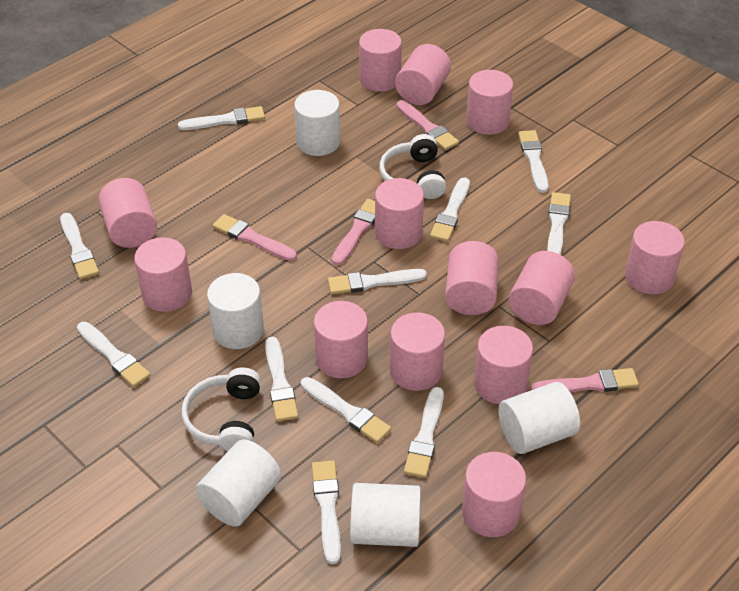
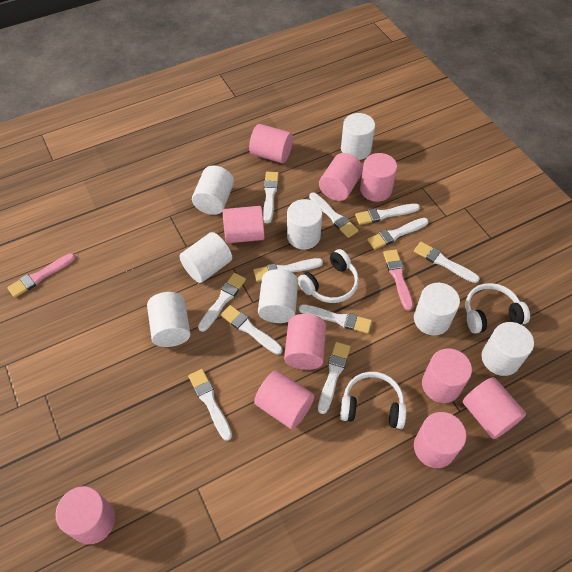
pink brush: 4 -> 2
pink cylinder: 13 -> 10
white cylinder: 5 -> 8
white headphones: 2 -> 3

